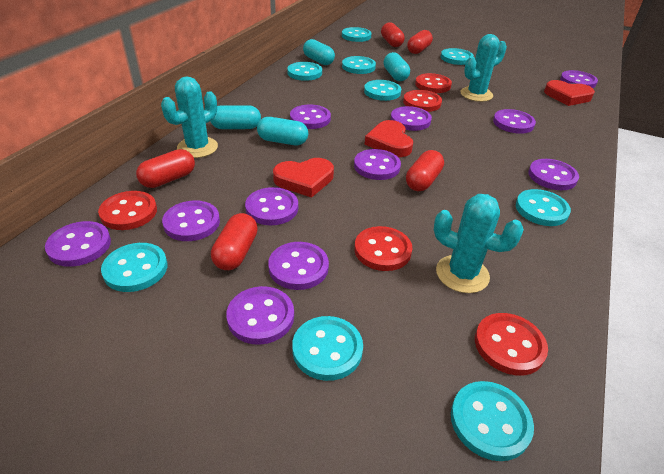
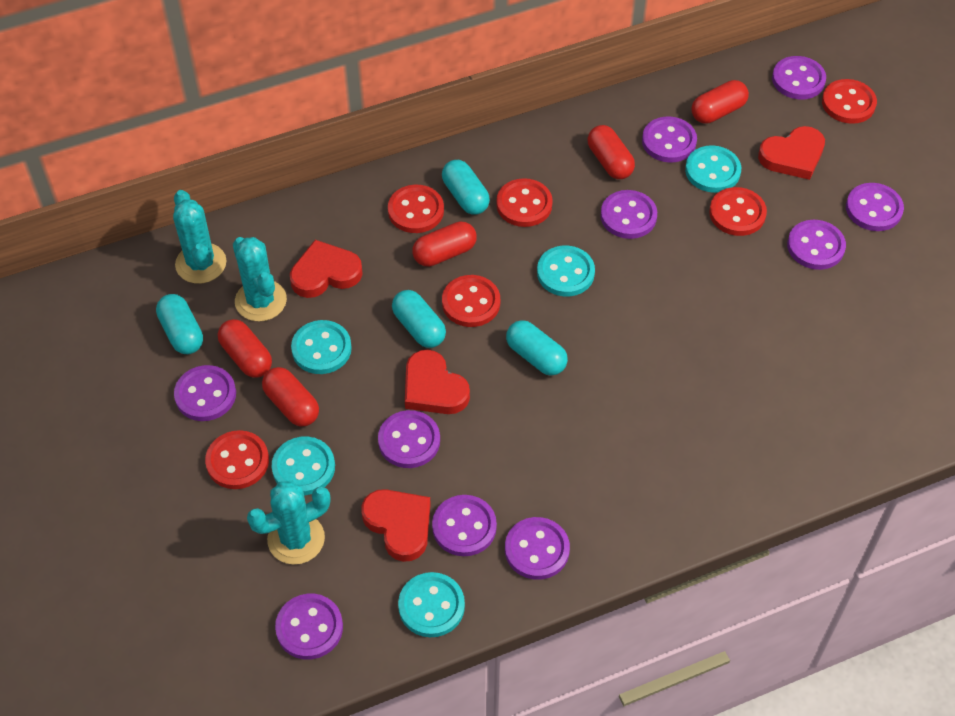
purple button: 11 -> 10
red button: 5 -> 6
red heart: 3 -> 4
turquoise button: 9 -> 5

